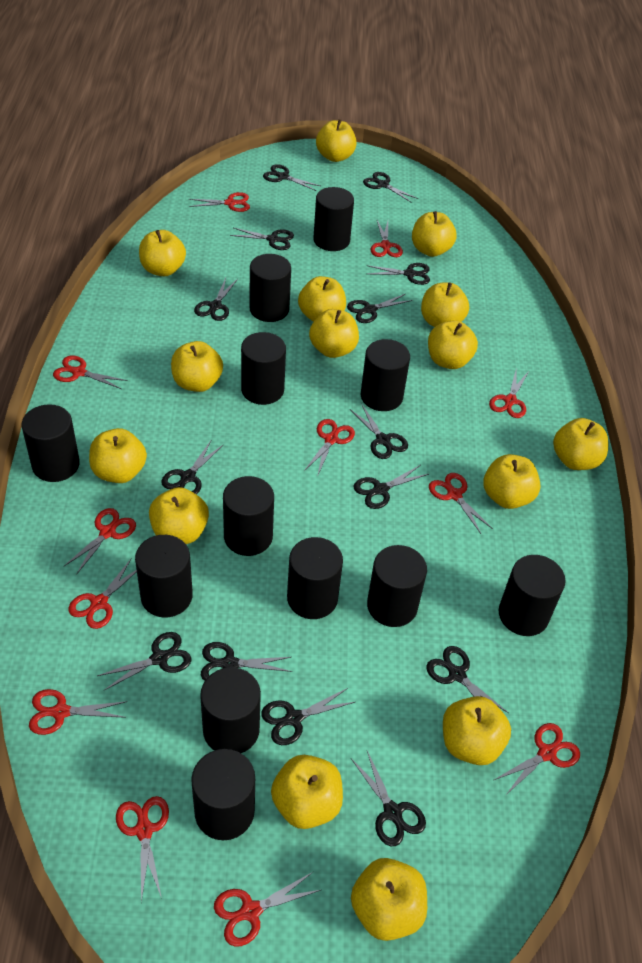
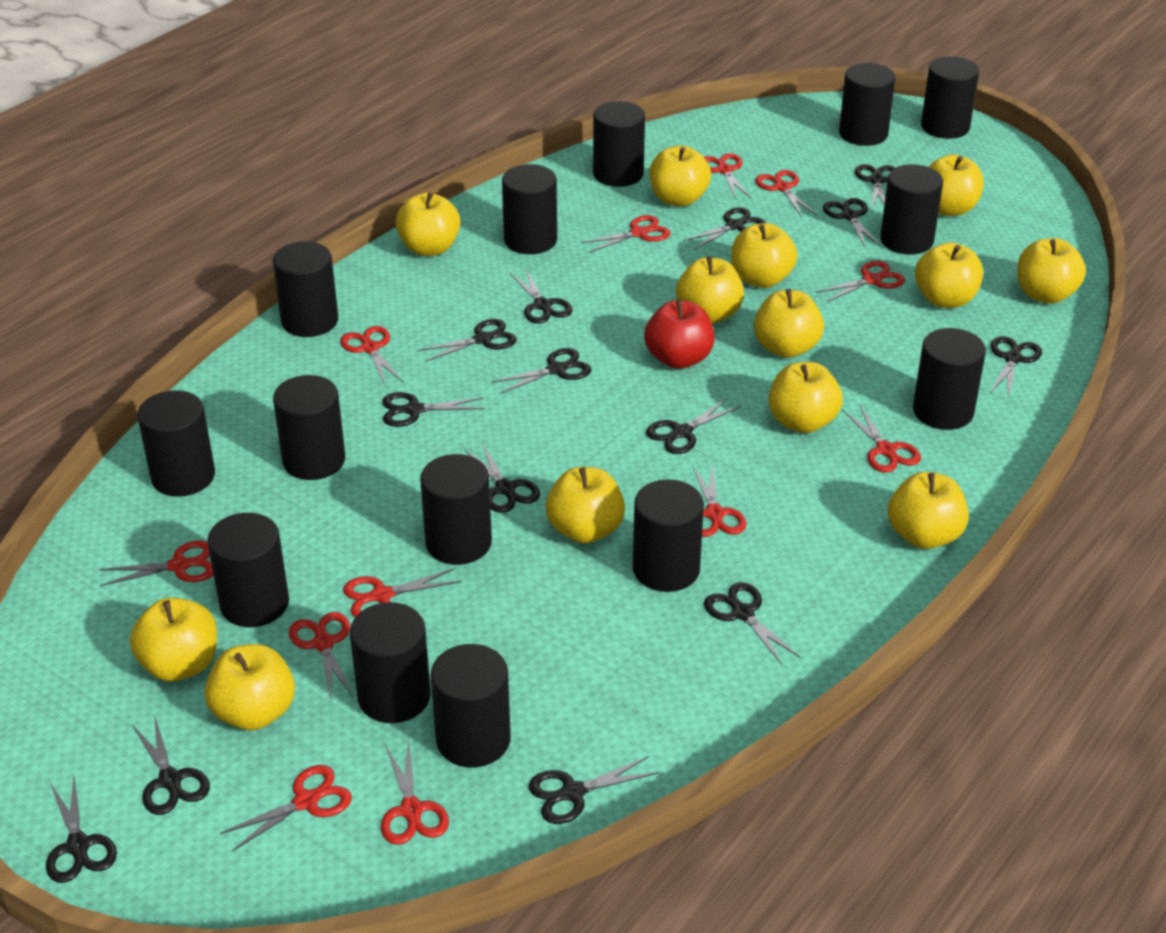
black cylinder: 12 -> 14
red apple: 0 -> 1
yellow apple: 15 -> 13

